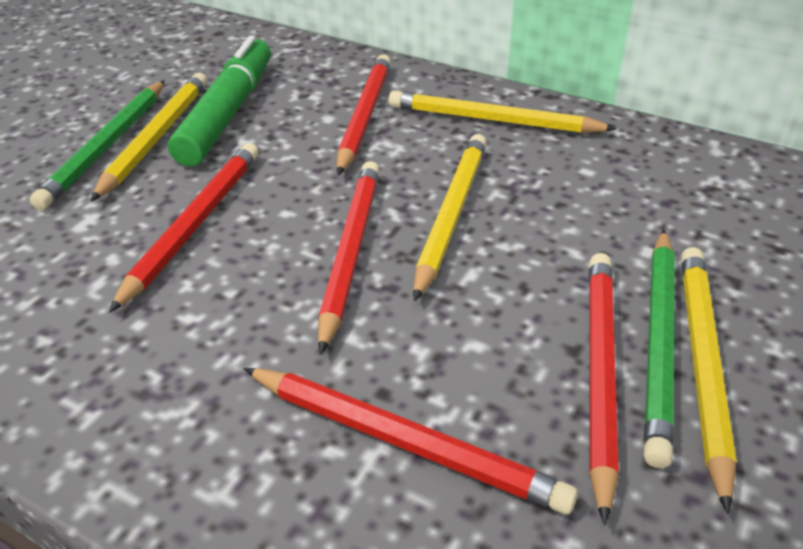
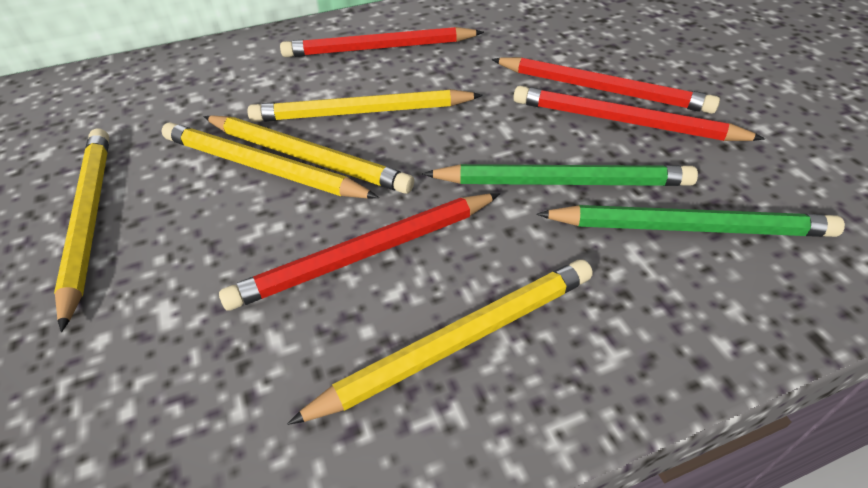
green marker: 1 -> 0
red pencil: 5 -> 4
yellow pencil: 4 -> 5

